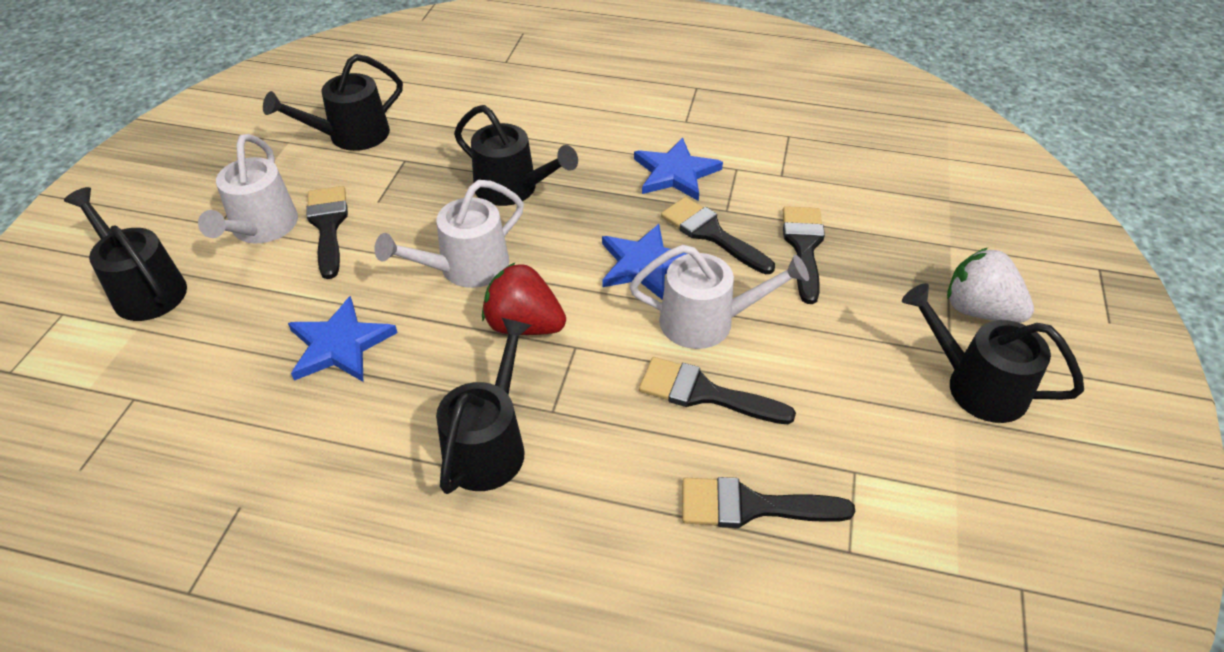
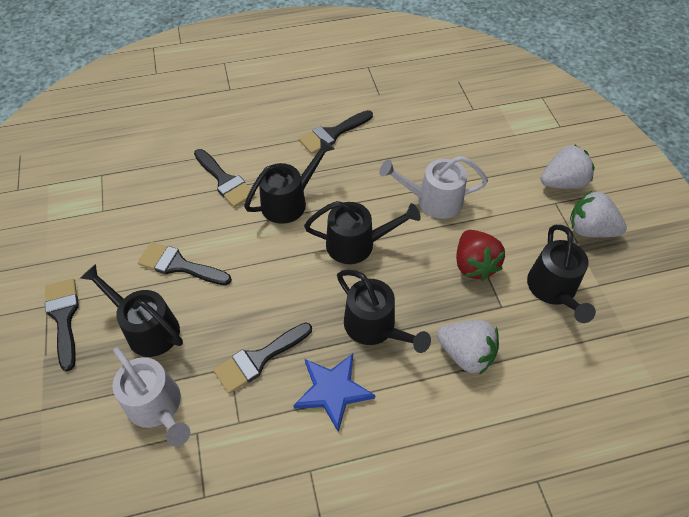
blue star: 3 -> 1
white strawberry: 1 -> 3
white watering can: 3 -> 2

